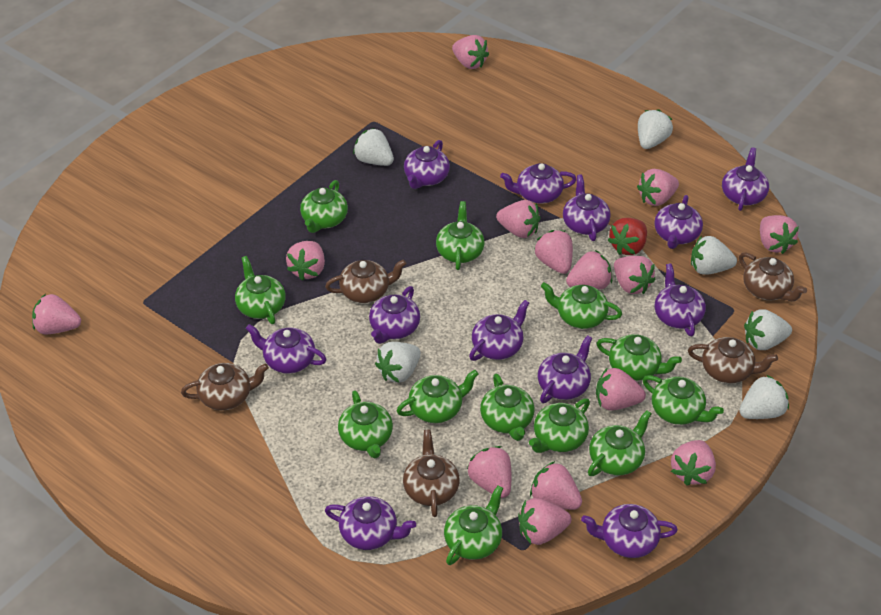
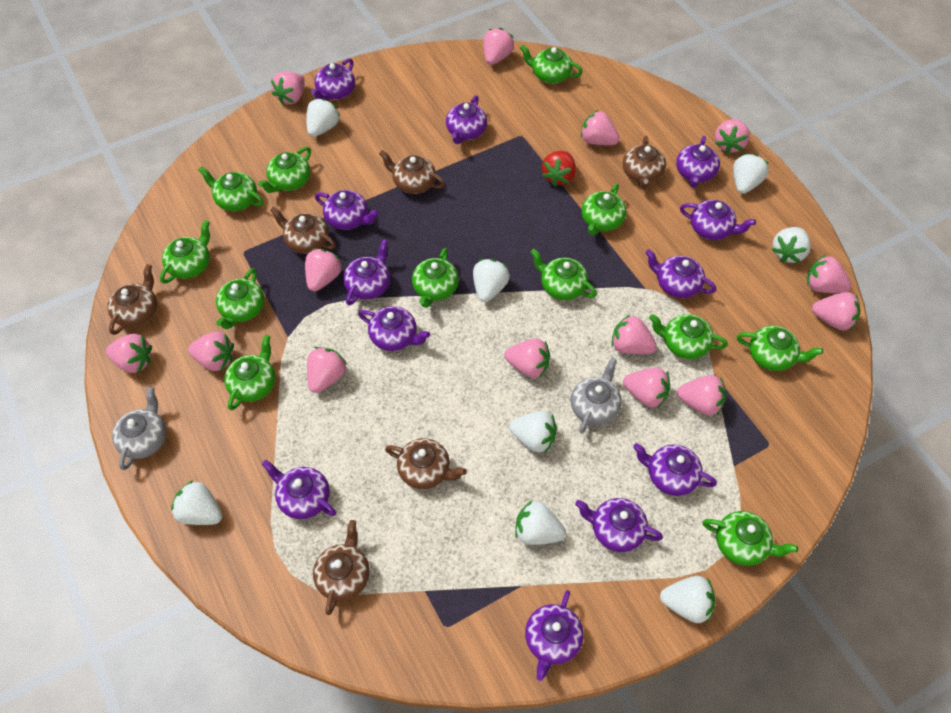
brown teapot: 5 -> 6
grey teapot: 0 -> 2
white strawberry: 6 -> 8

